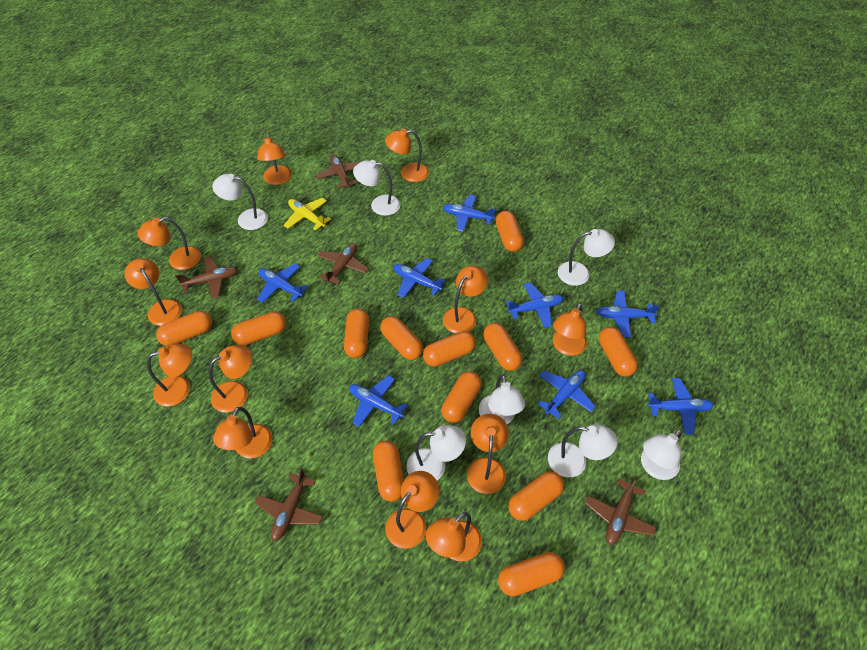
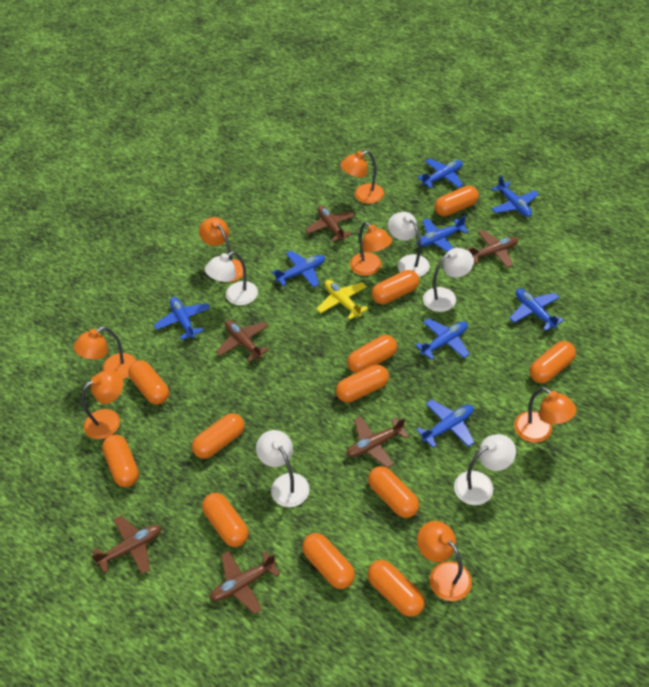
brown plane: 5 -> 6
orange lamp: 12 -> 7
white lamp: 7 -> 5

